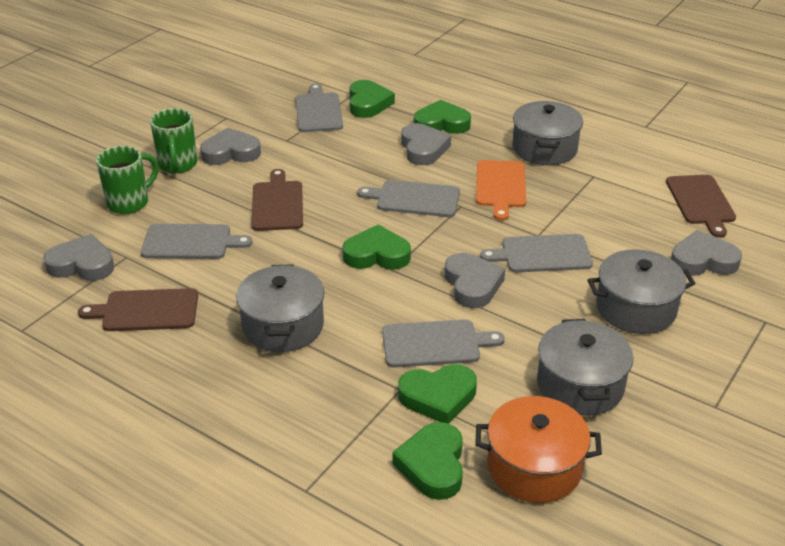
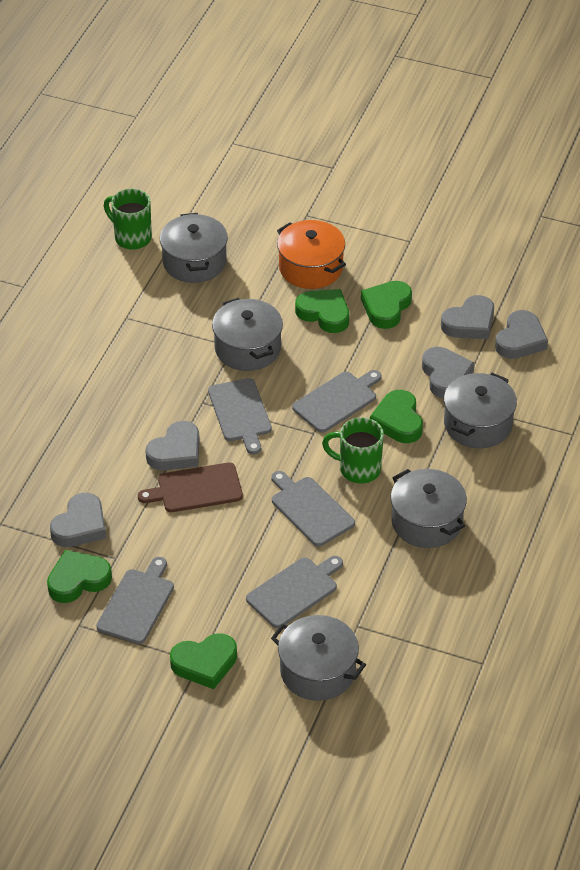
brown cutting board: 3 -> 1
grey pot: 4 -> 5
orange cutting board: 1 -> 0

